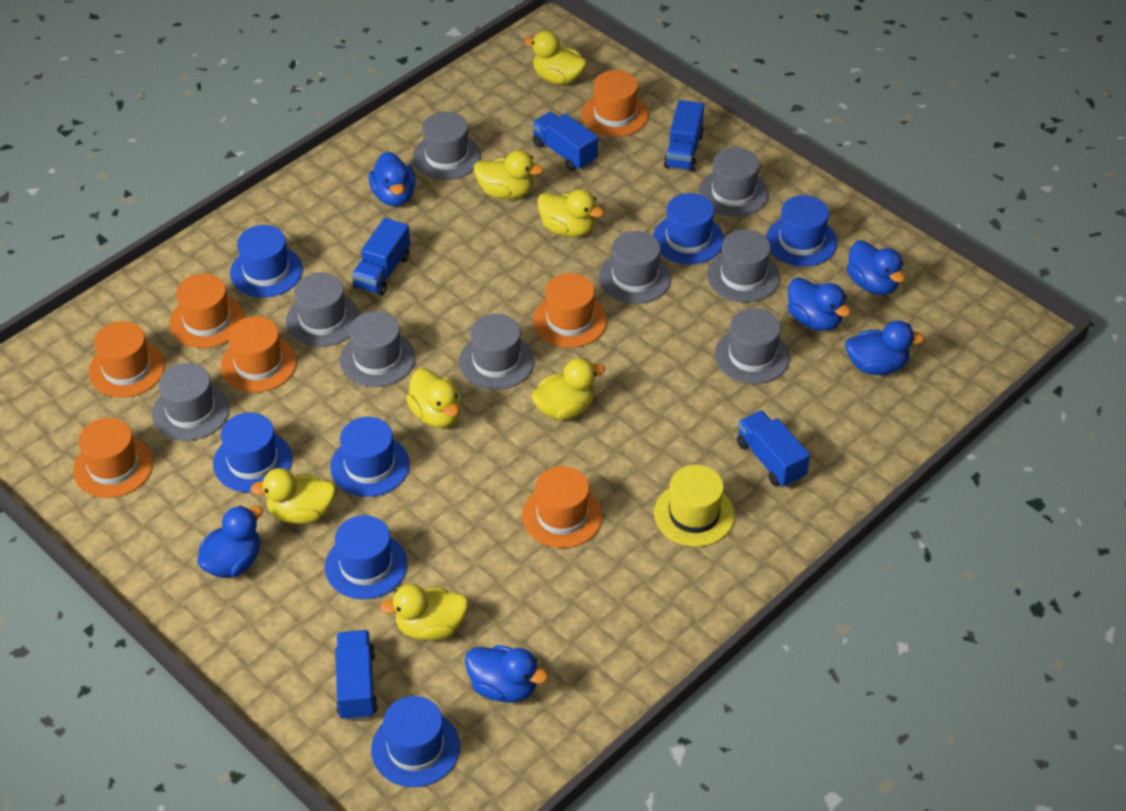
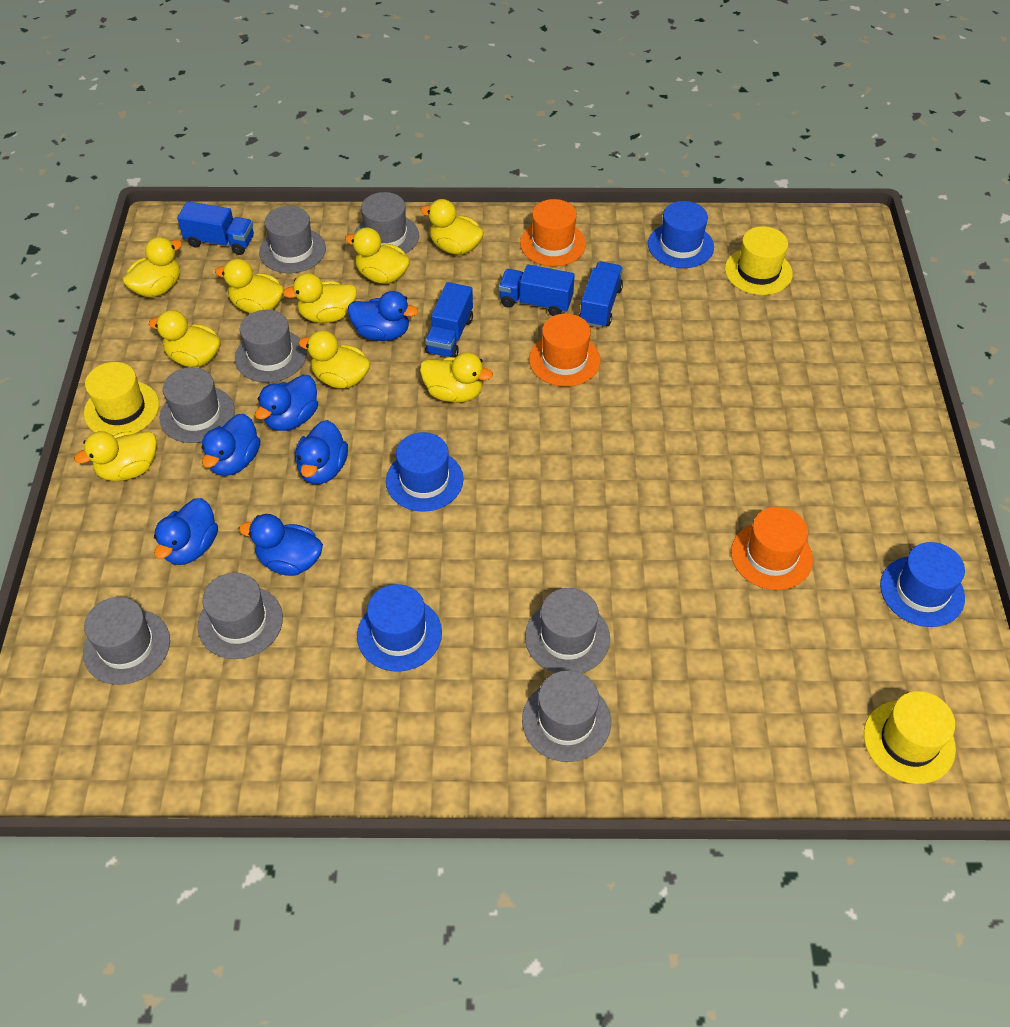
blue hat: 7 -> 4
blue truck: 5 -> 4
grey hat: 9 -> 8
orange hat: 7 -> 3
yellow duck: 7 -> 9
yellow hat: 1 -> 3

